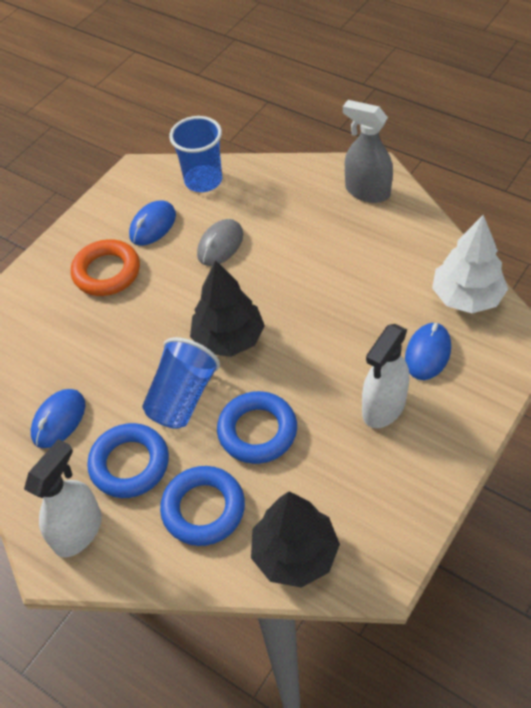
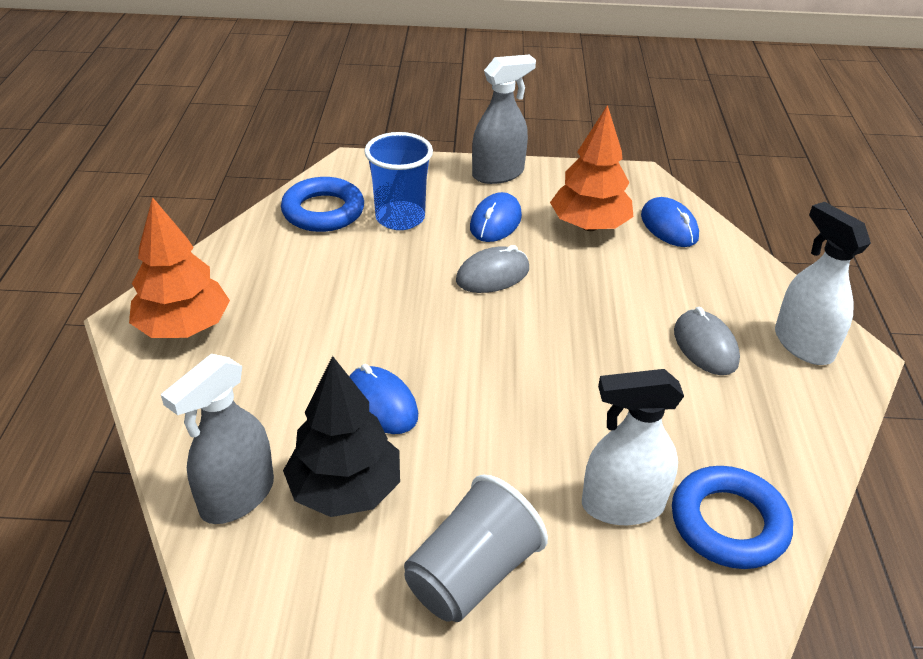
black tree: 2 -> 1
blue cup: 2 -> 1
blue ring: 3 -> 2
grey cup: 0 -> 1
grey mouse: 1 -> 2
grey spray bottle: 1 -> 2
orange ring: 1 -> 0
orange tree: 0 -> 2
white tree: 1 -> 0

